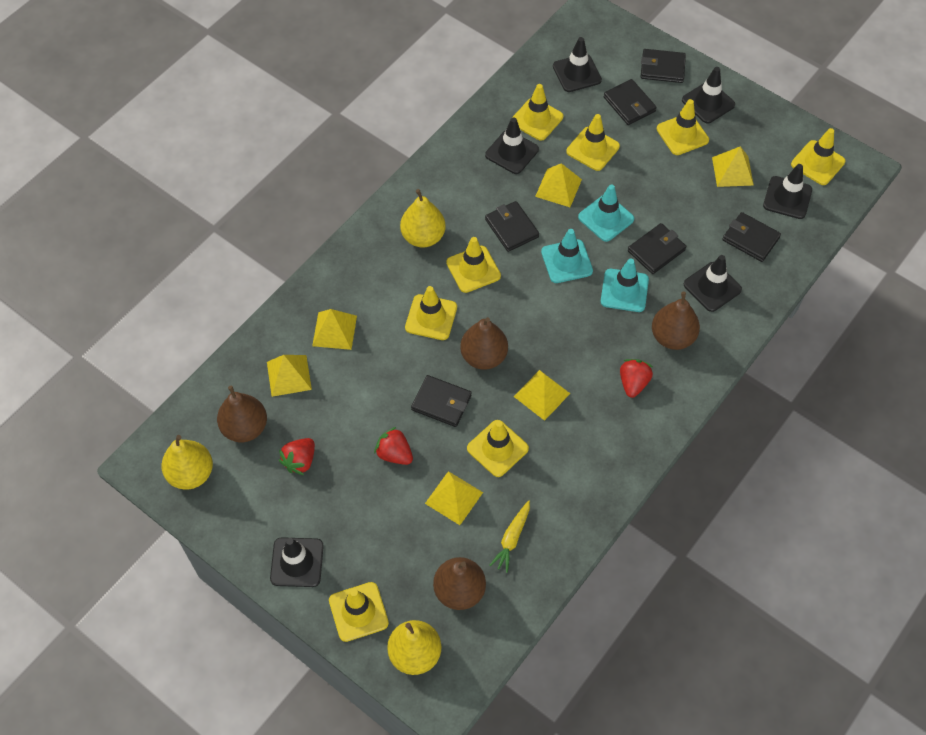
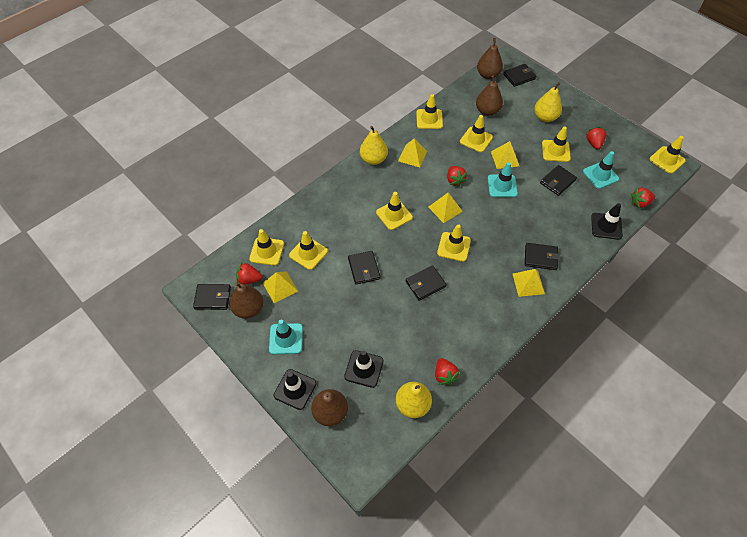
black traffic cone: 6 -> 3
red strawberry: 3 -> 5
yellow carrot: 1 -> 0
yellow pyramid: 6 -> 5

